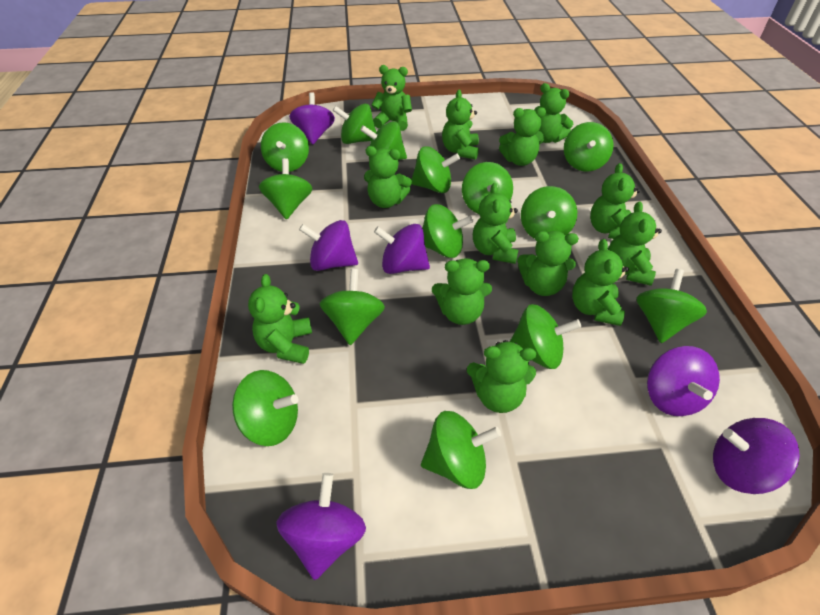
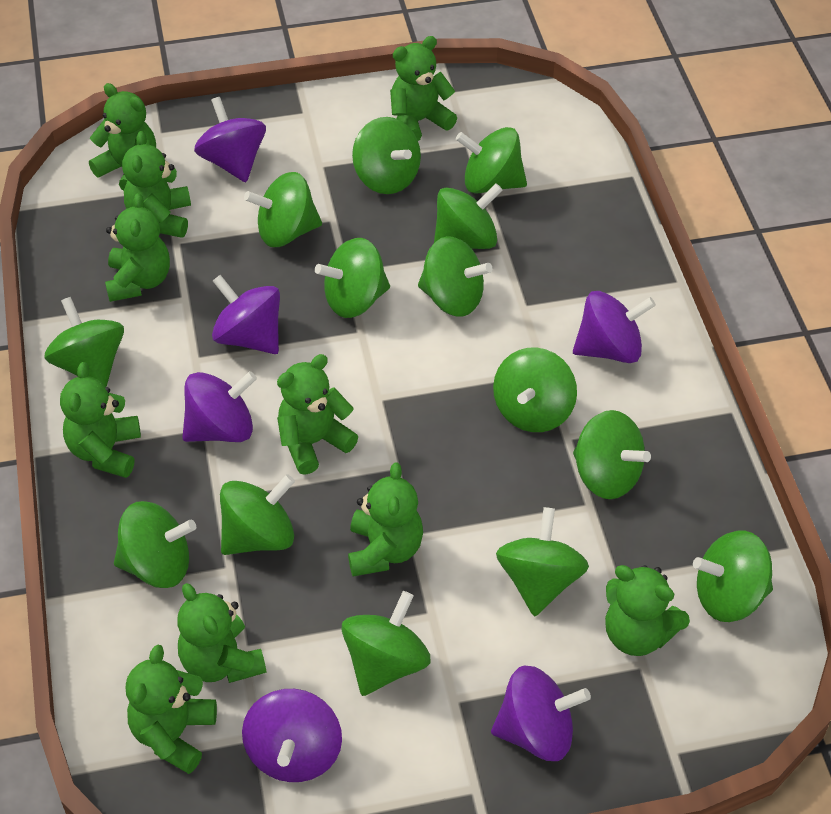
green teddy bear: 13 -> 10

